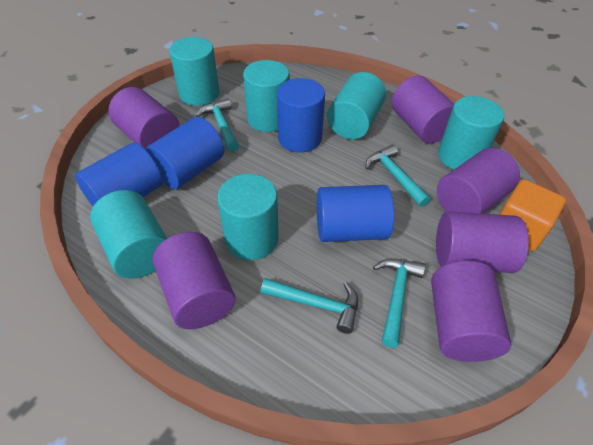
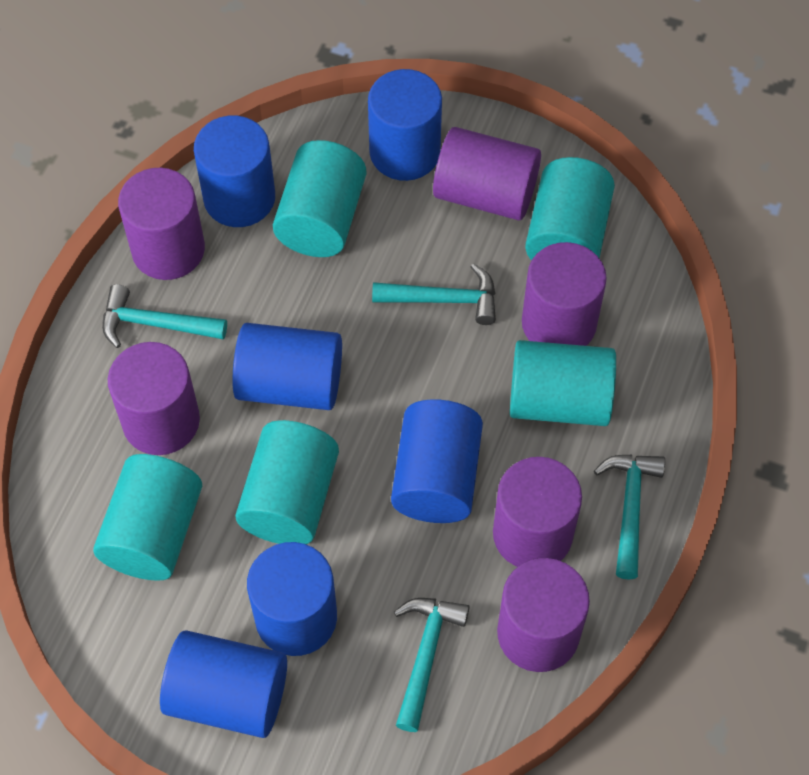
blue cylinder: 4 -> 6
orange cube: 1 -> 0
turquoise cylinder: 6 -> 5

